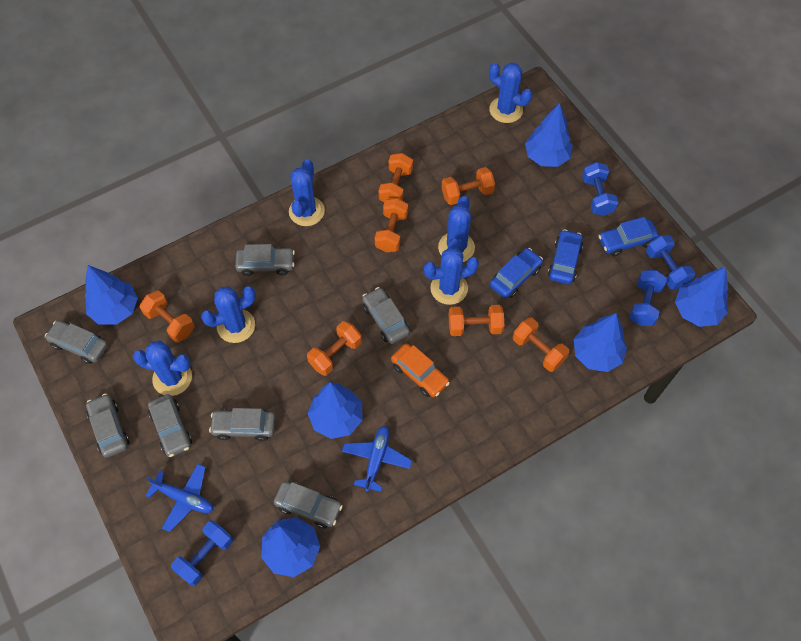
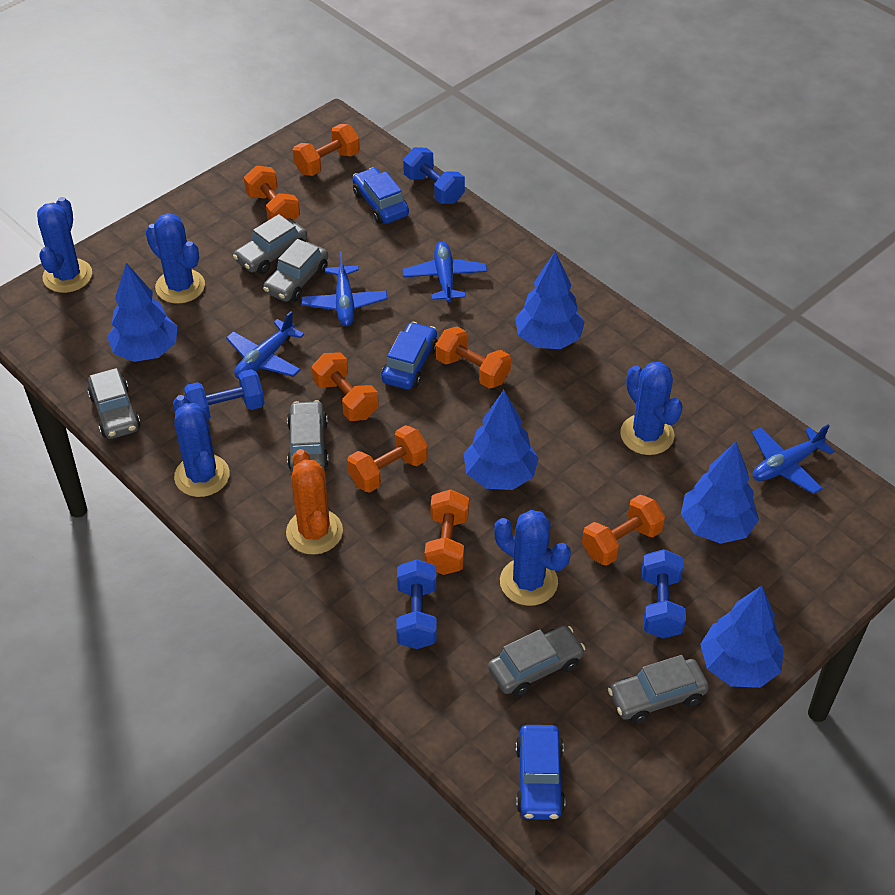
blue cactus: 6 -> 5
blue plane: 2 -> 4
blue tree: 6 -> 5
grey car: 7 -> 6
orange cactus: 0 -> 1
orange car: 1 -> 0

